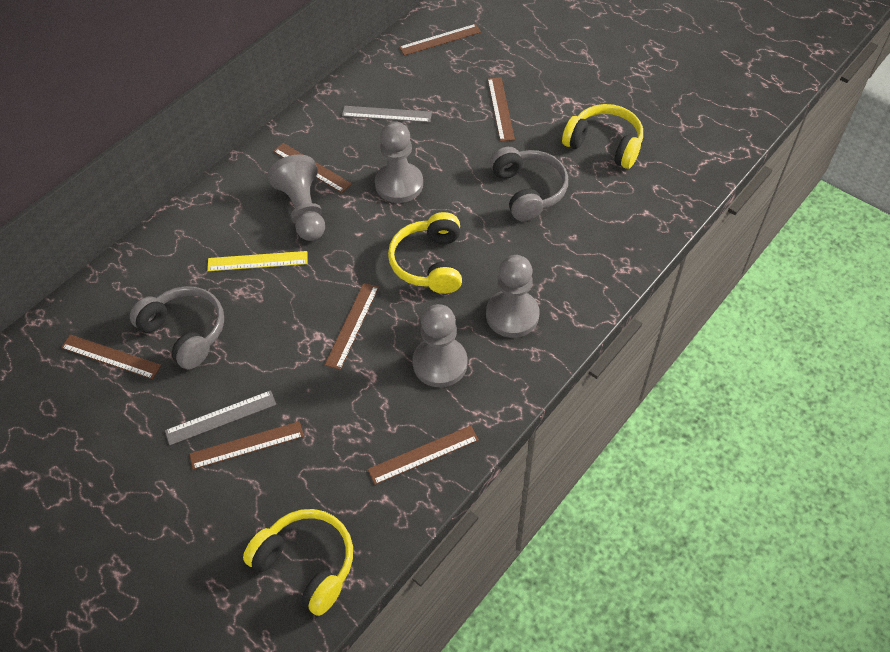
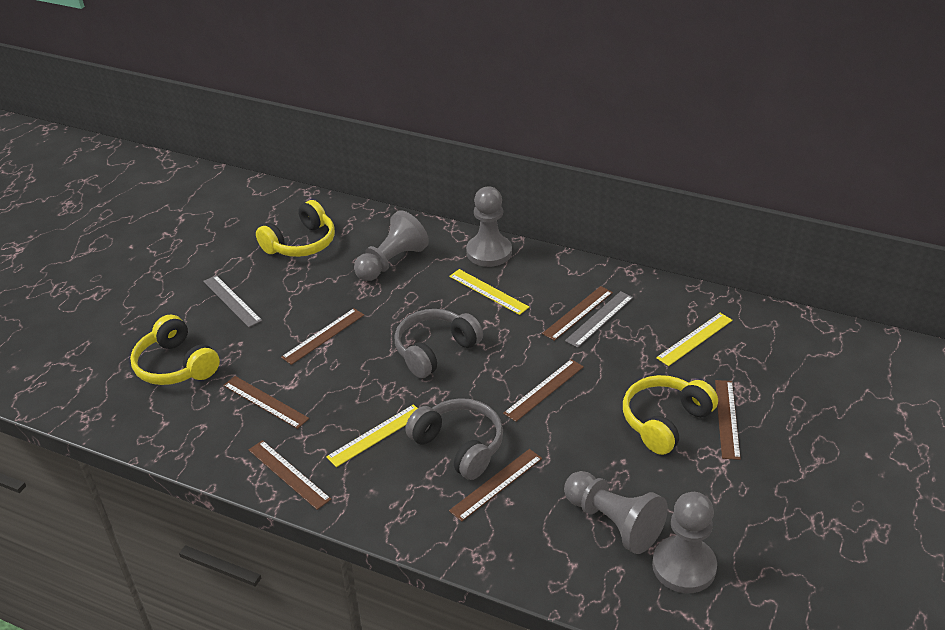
yellow ruler: 1 -> 3

